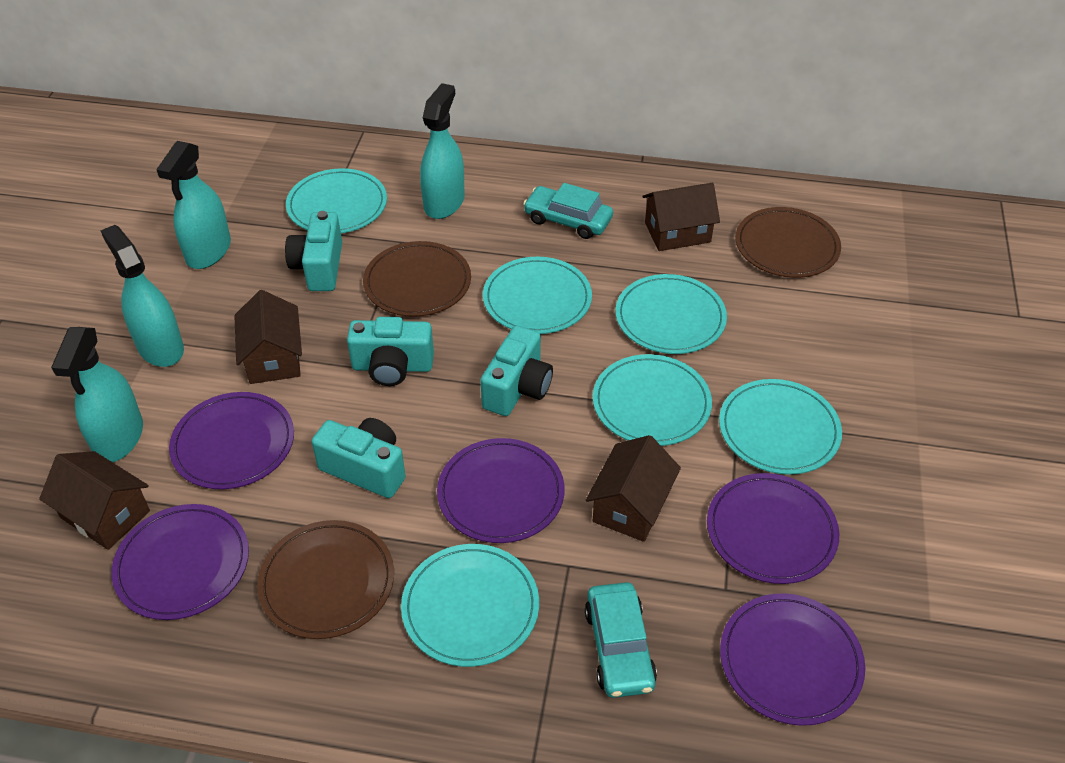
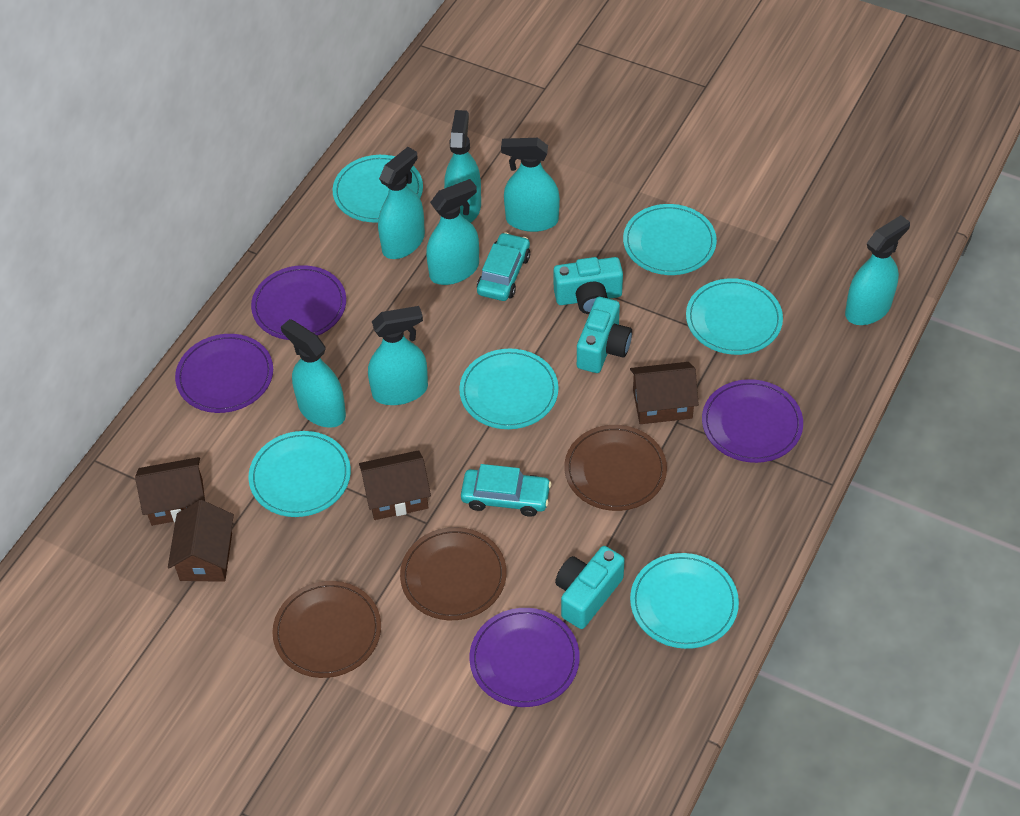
purple plate: 5 -> 4
turquoise camera: 4 -> 3
turquoise spray bottle: 4 -> 7

